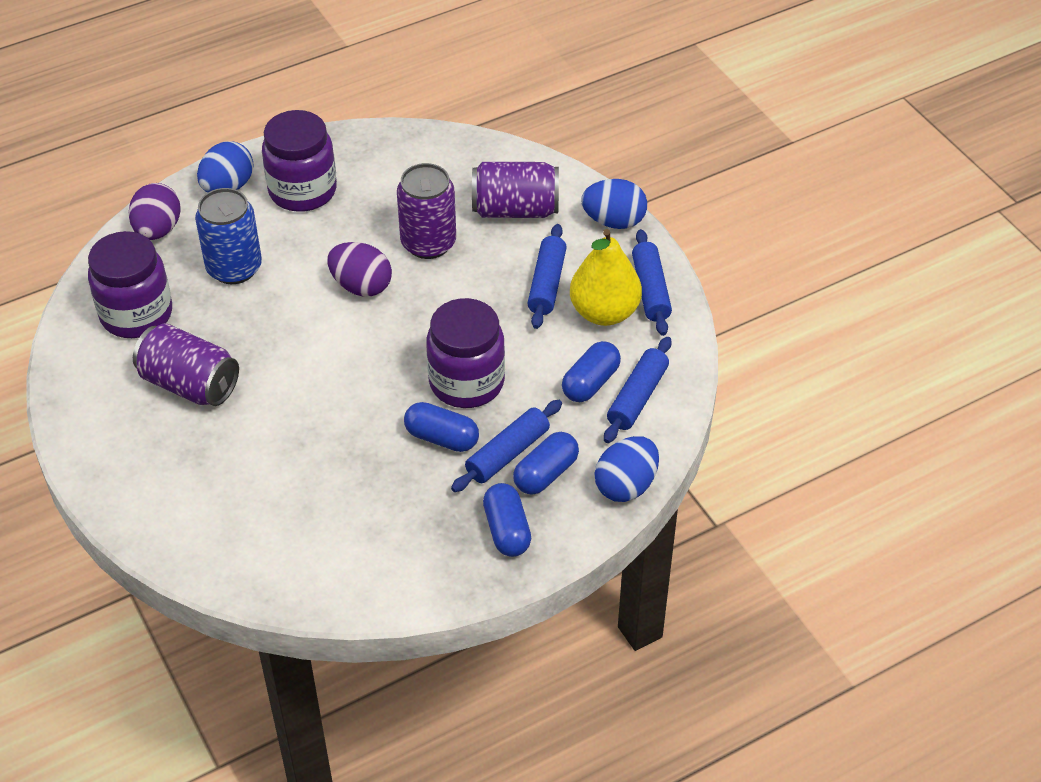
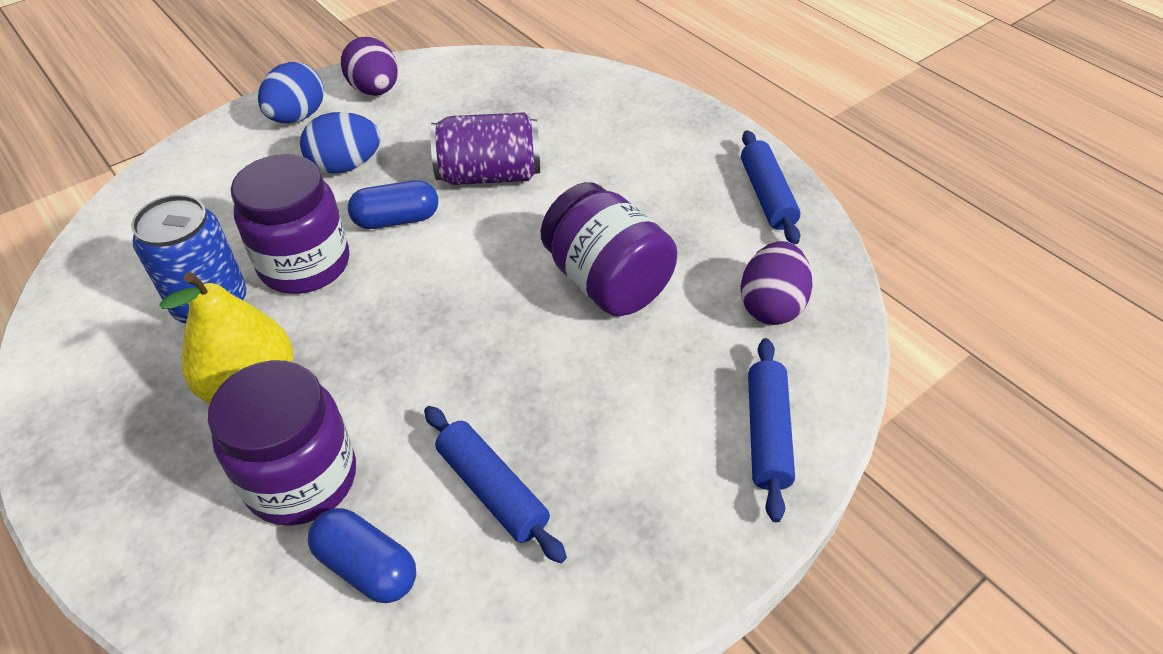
blue capsule: 4 -> 2
blue egg: 3 -> 2
blue rolling pin: 4 -> 3
purple can: 3 -> 1

